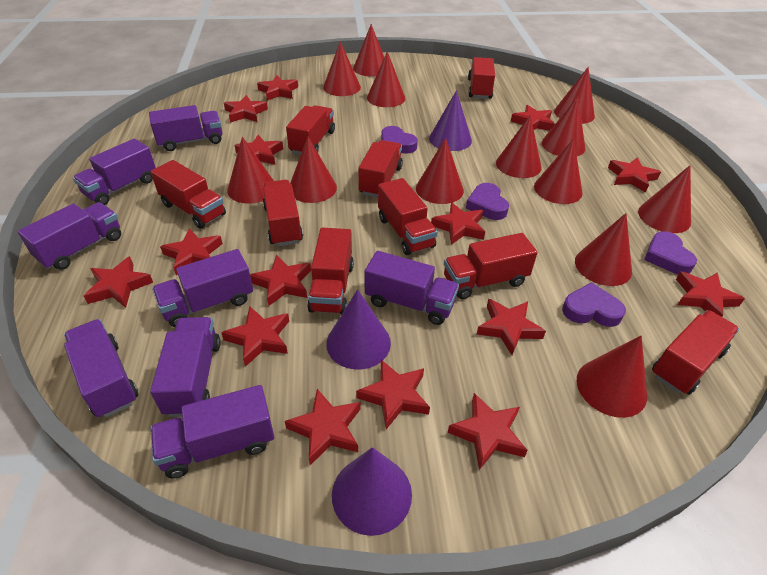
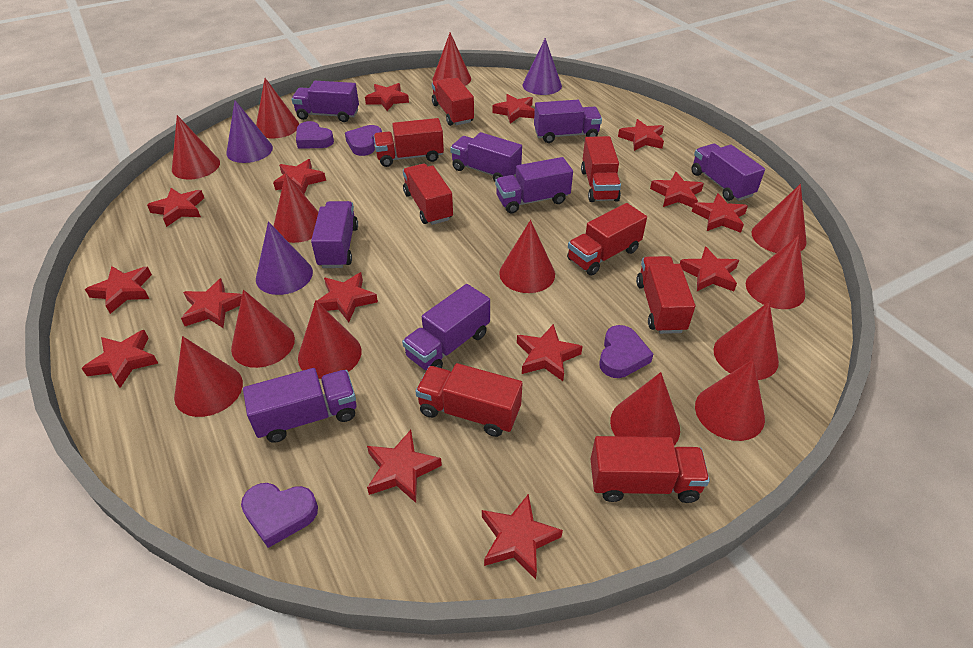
red truck: 9 -> 8

